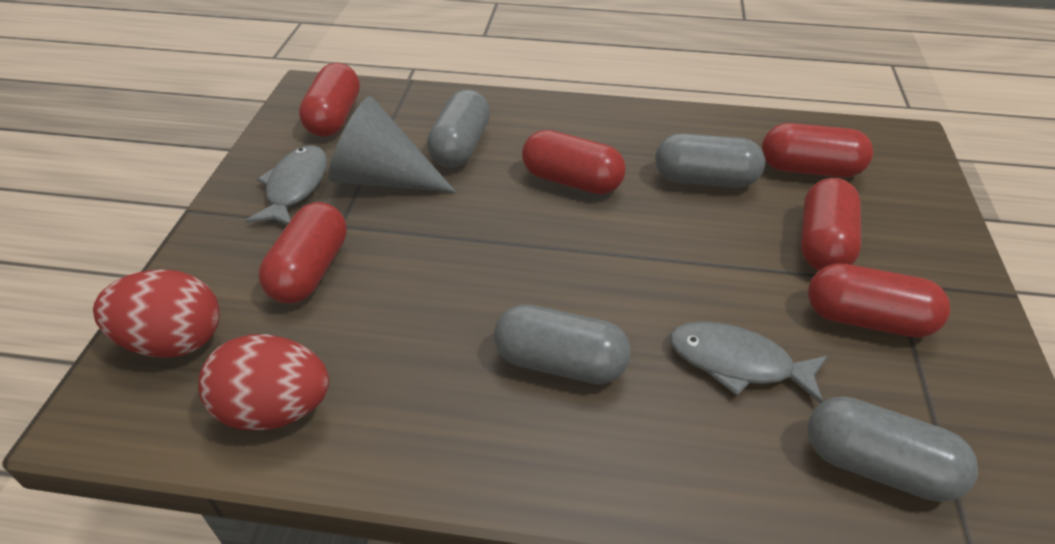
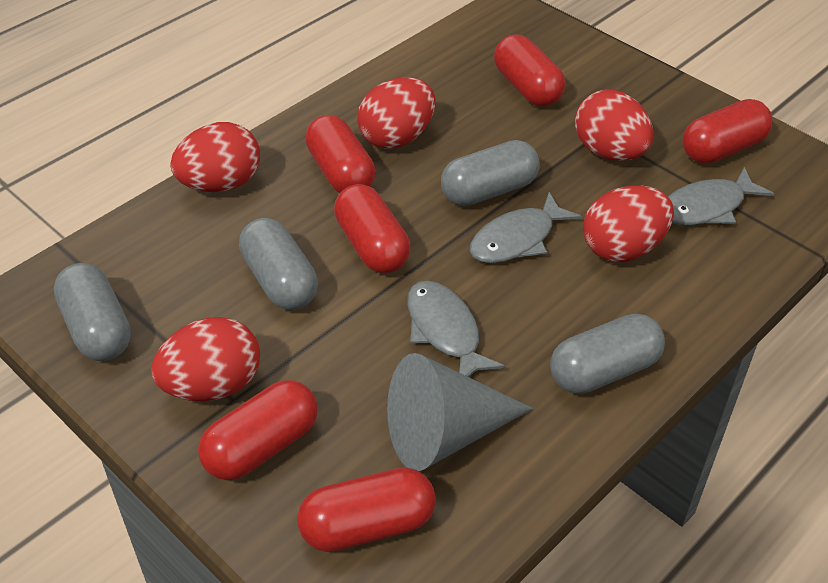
grey fish: 2 -> 3
red egg: 2 -> 5

